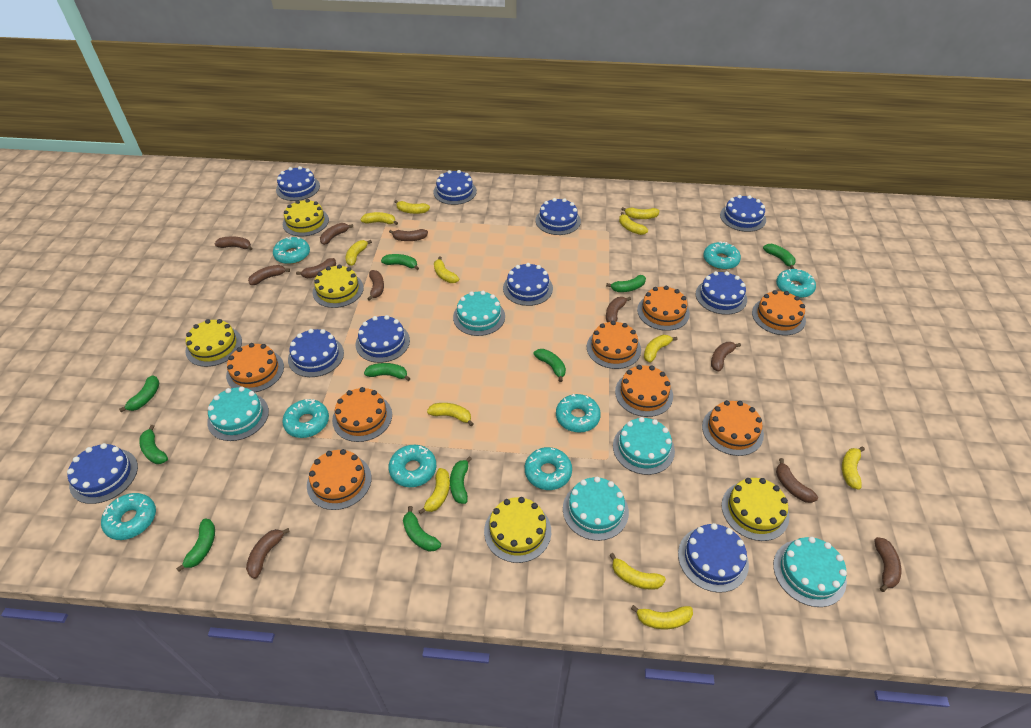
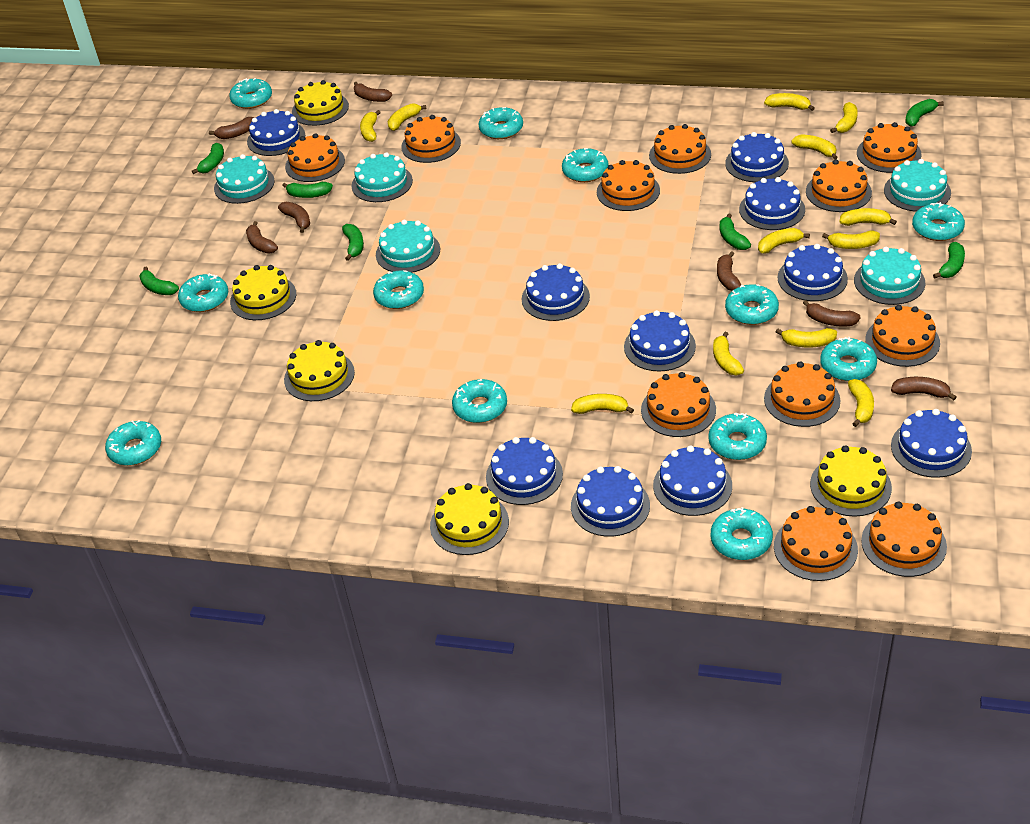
brown banana: 11 -> 7
green banana: 10 -> 7
orange cake: 8 -> 11
turquoise donut: 8 -> 12

